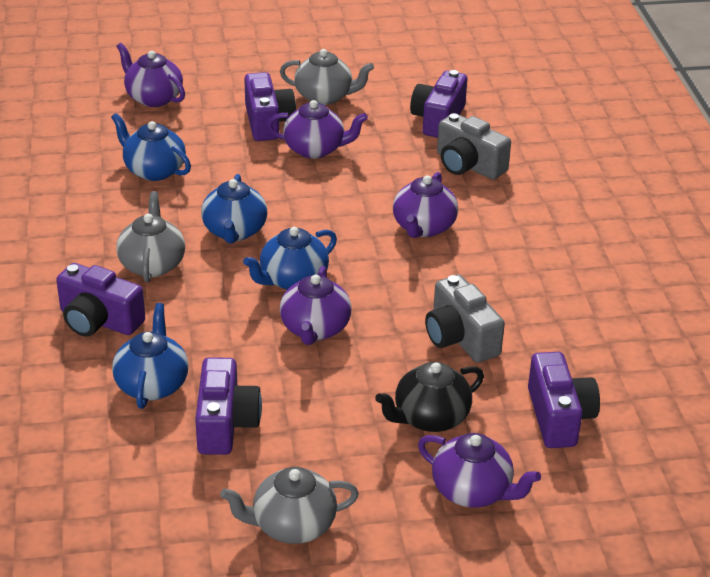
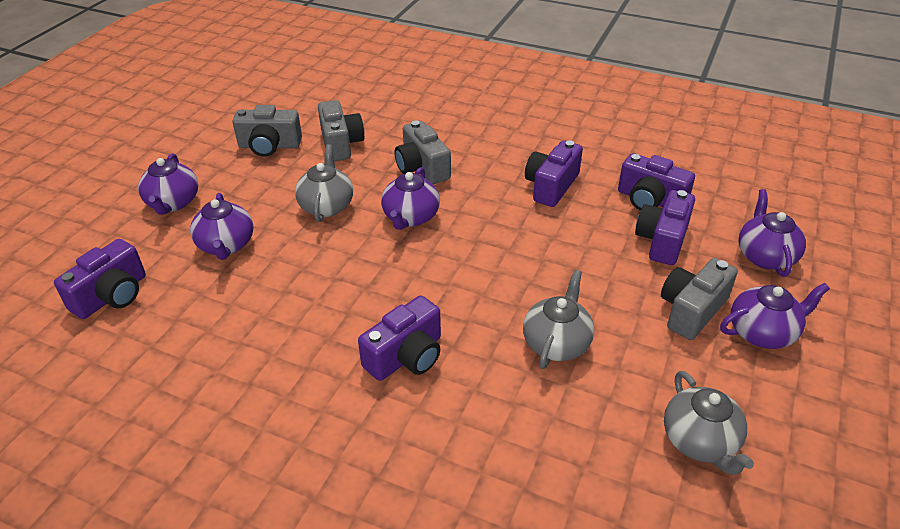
black teapot: 1 -> 0
blue teapot: 4 -> 0
grey camera: 2 -> 4

